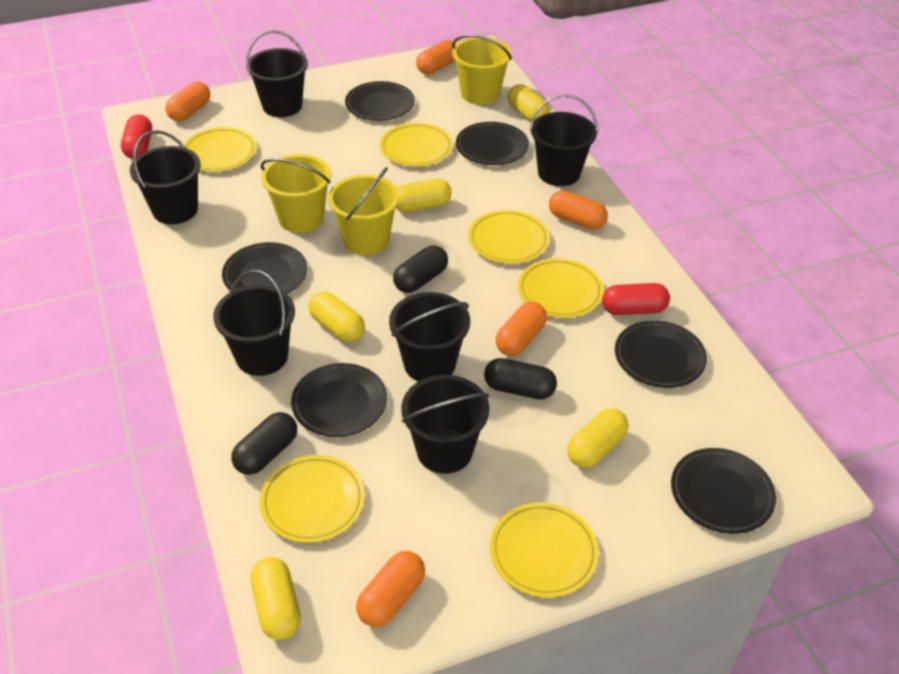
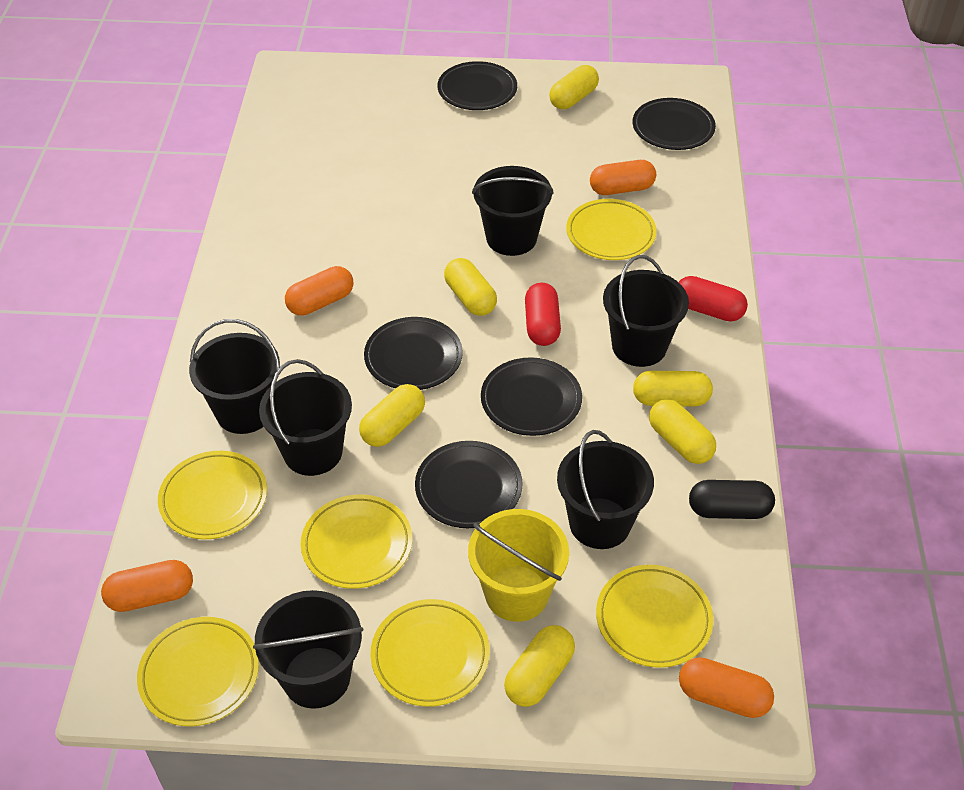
black capsule: 3 -> 1
black plate: 6 -> 5
orange capsule: 5 -> 4
yellow bucket: 3 -> 1
yellow capsule: 5 -> 6

